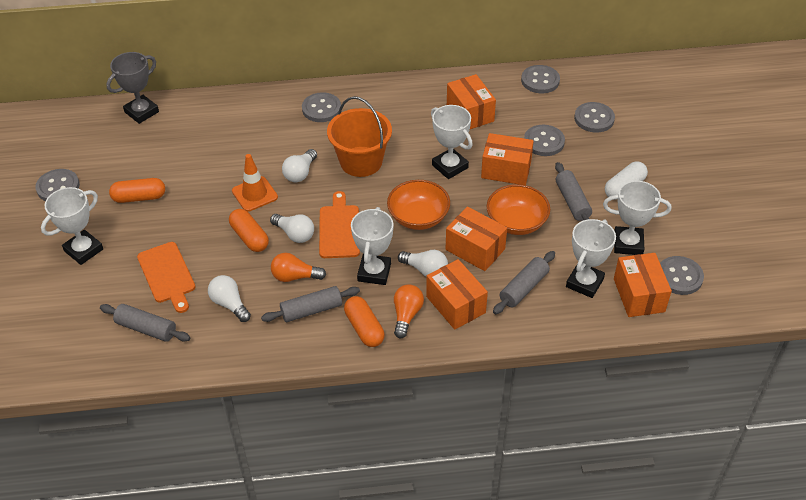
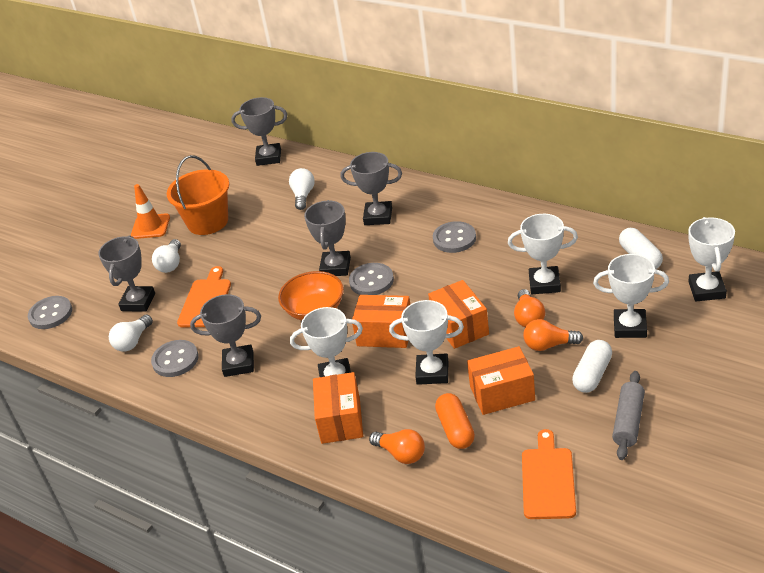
grey button: 6 -> 4
grey rolling pin: 4 -> 1
grey trophy: 1 -> 5
orange bowl: 2 -> 1
orange box: 5 -> 4
orange capsule: 3 -> 1
orange light bulb: 2 -> 3
white capsule: 1 -> 2
white light bulb: 4 -> 3

